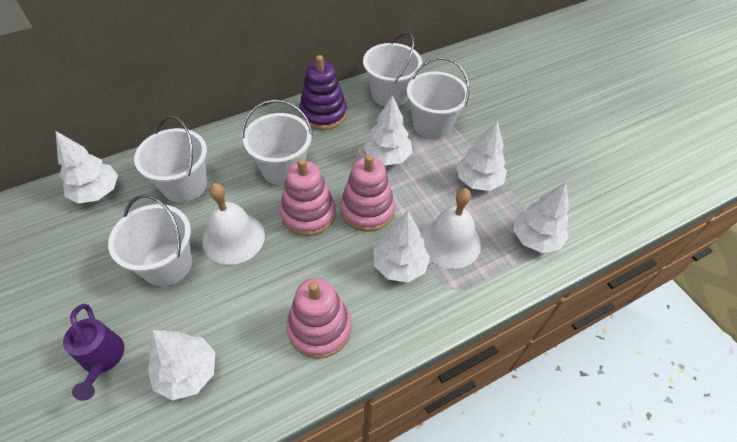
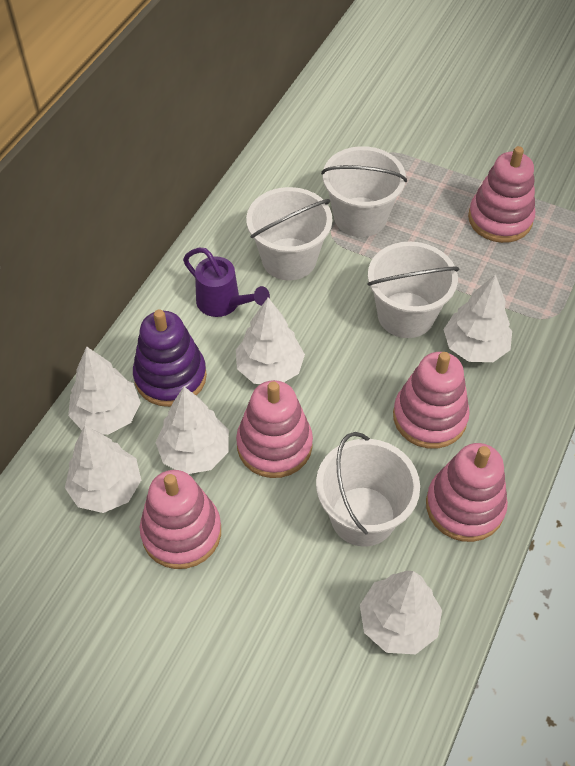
pink stacking toy: 3 -> 5
white bell: 2 -> 0
white bucket: 5 -> 4

